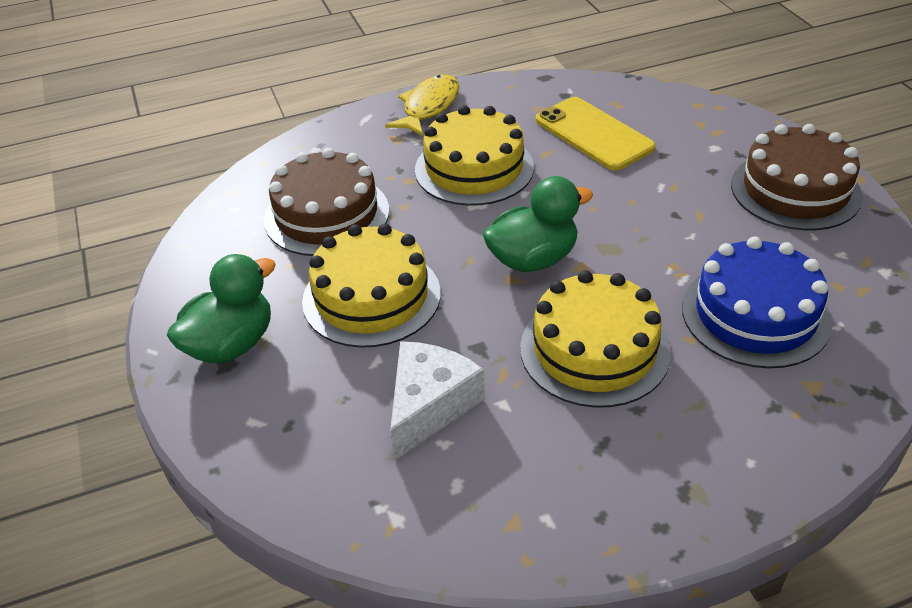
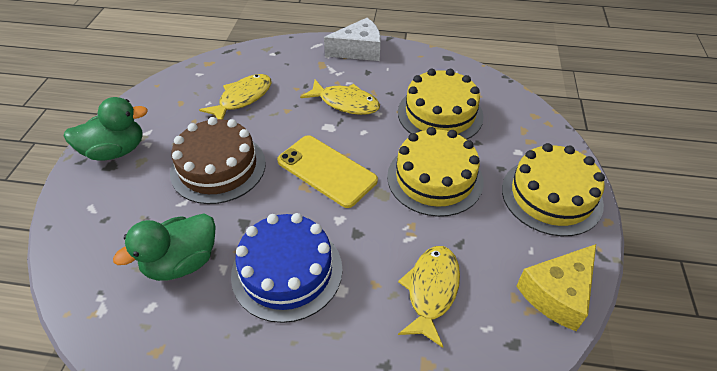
brown cake: 2 -> 1
yellow cheese: 0 -> 1
yellow fish: 1 -> 3

